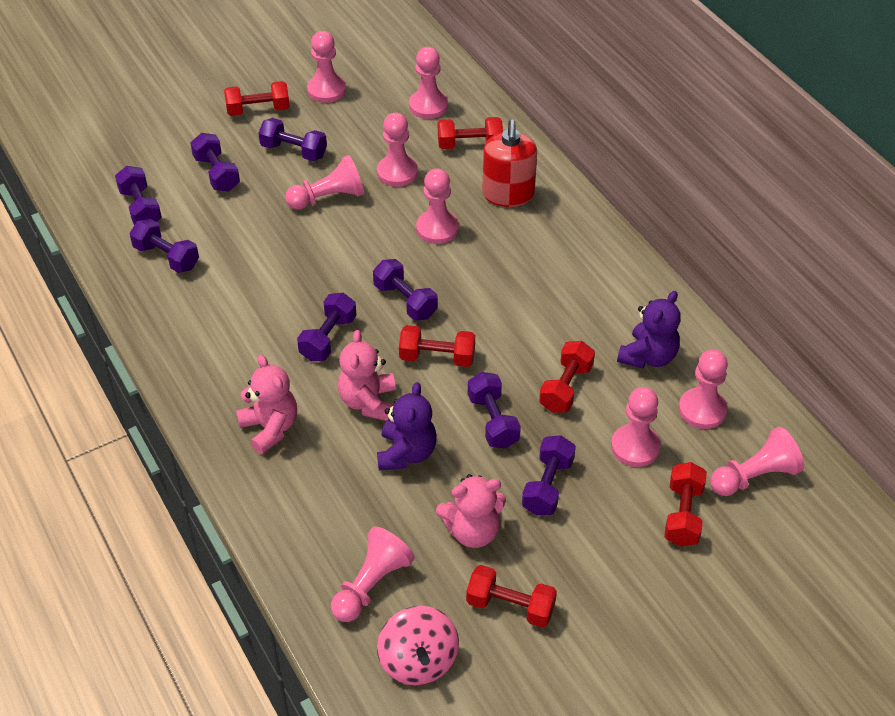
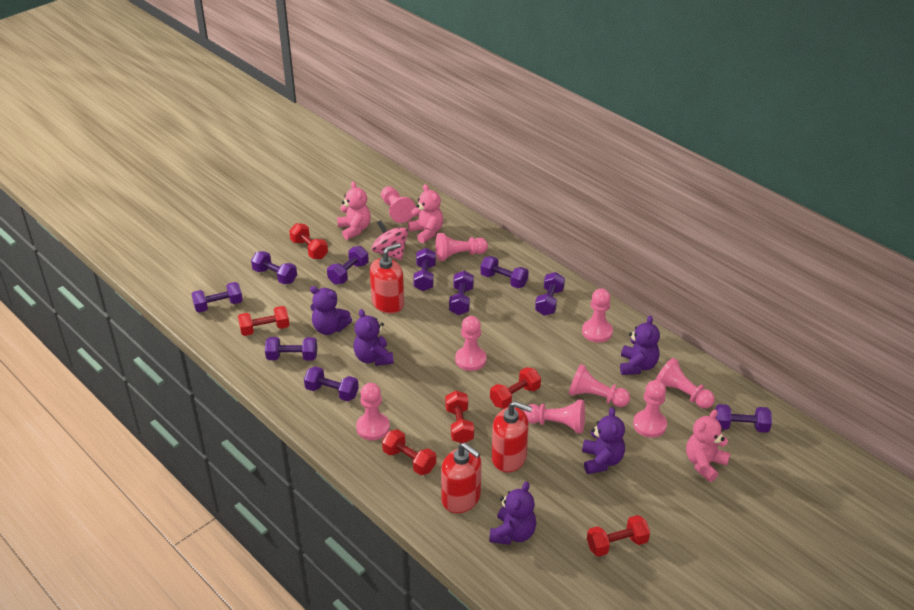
purple dumbbell: 8 -> 10
purple teddy bear: 2 -> 5
red soap dispenser: 1 -> 3

